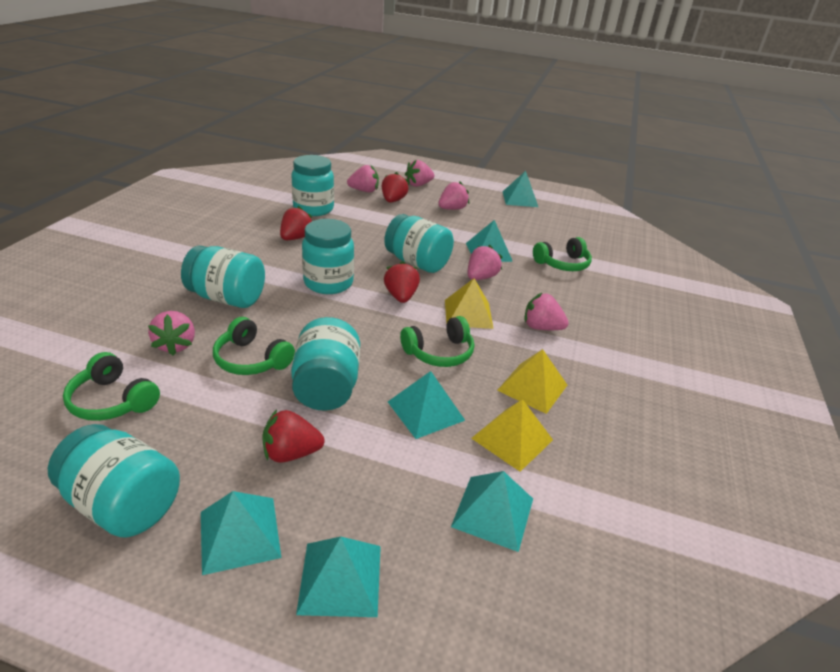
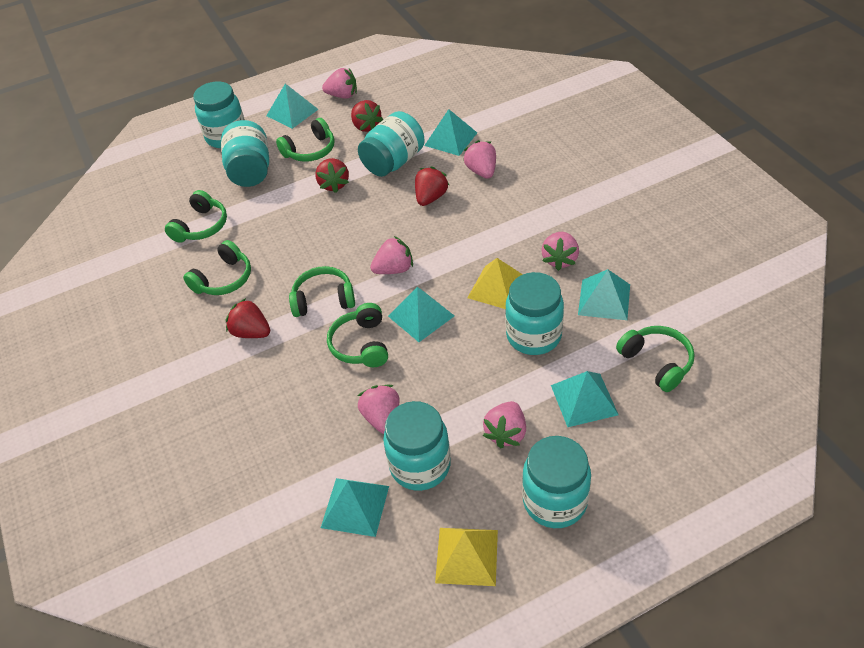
green headphones: 4 -> 6
yellow pyramid: 3 -> 2

